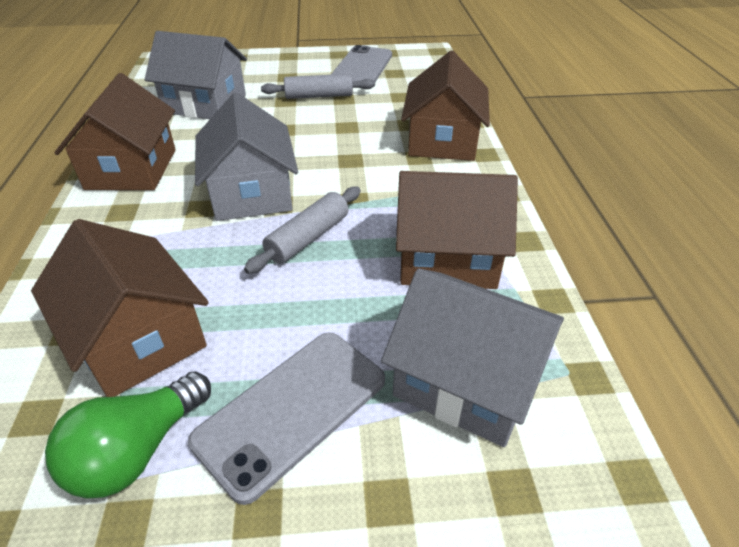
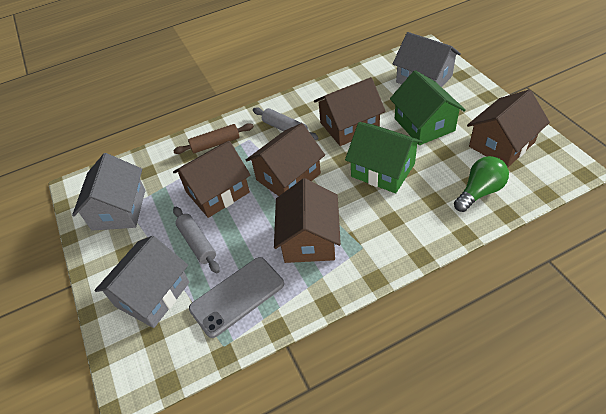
brown house: 4 -> 5
brown rolling pin: 0 -> 1
green house: 0 -> 2
grey phone: 2 -> 1

